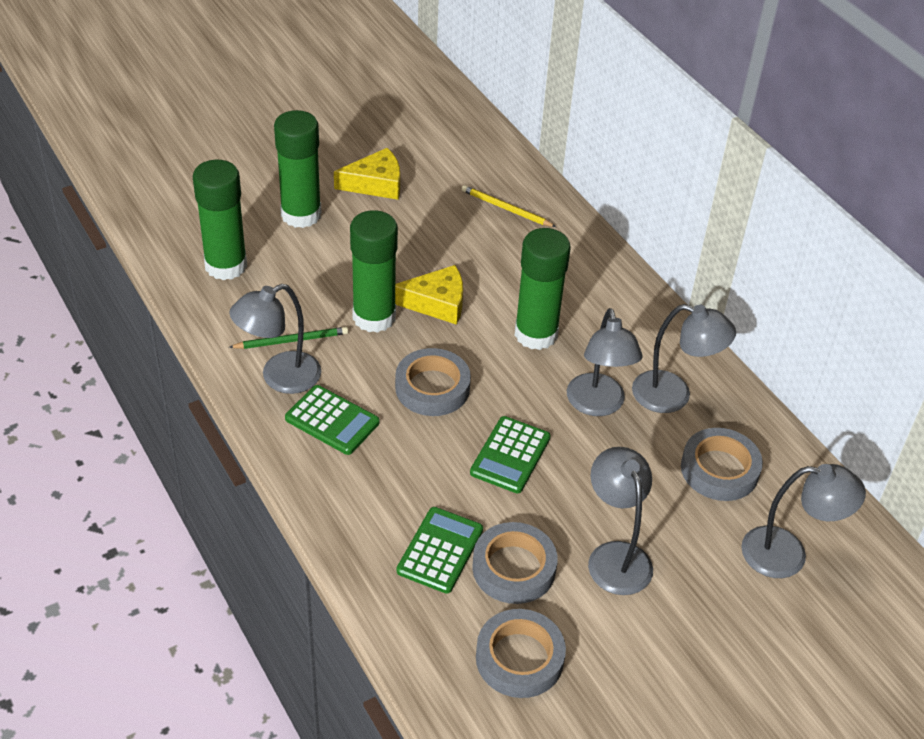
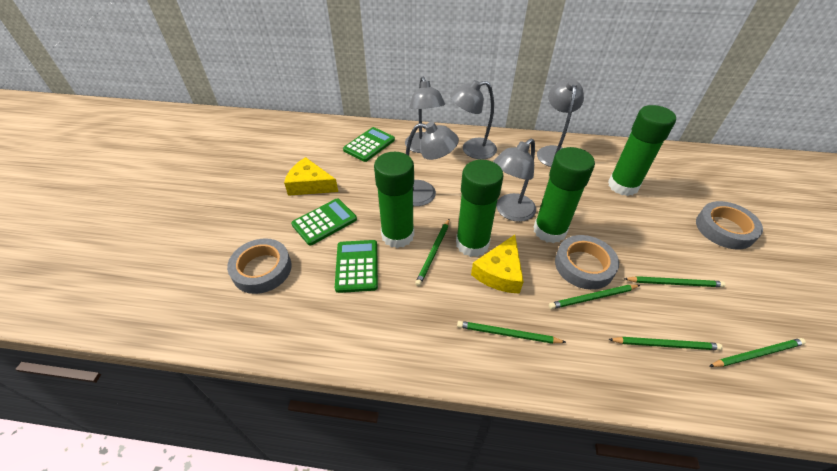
green pencil: 1 -> 6
grey tape: 4 -> 3
yellow pencil: 1 -> 0

